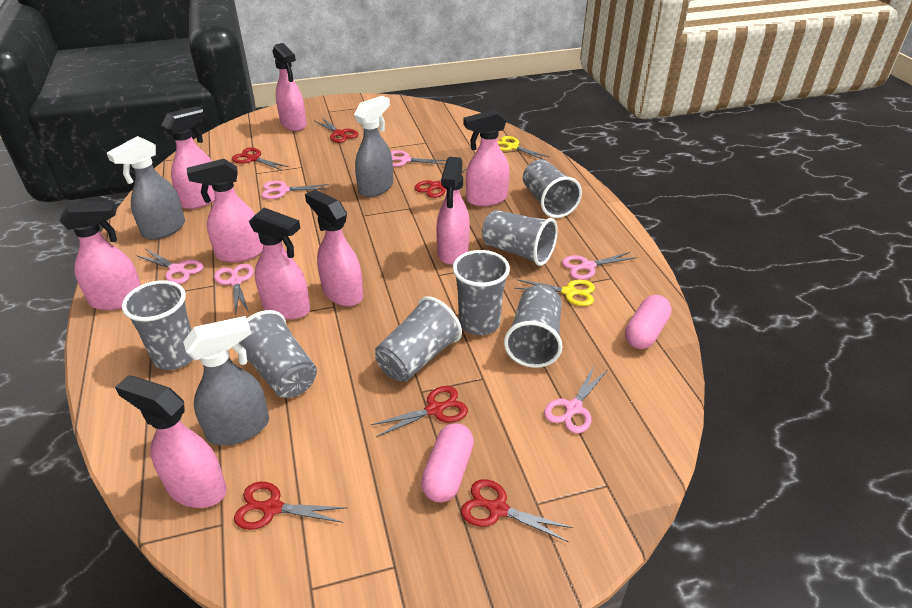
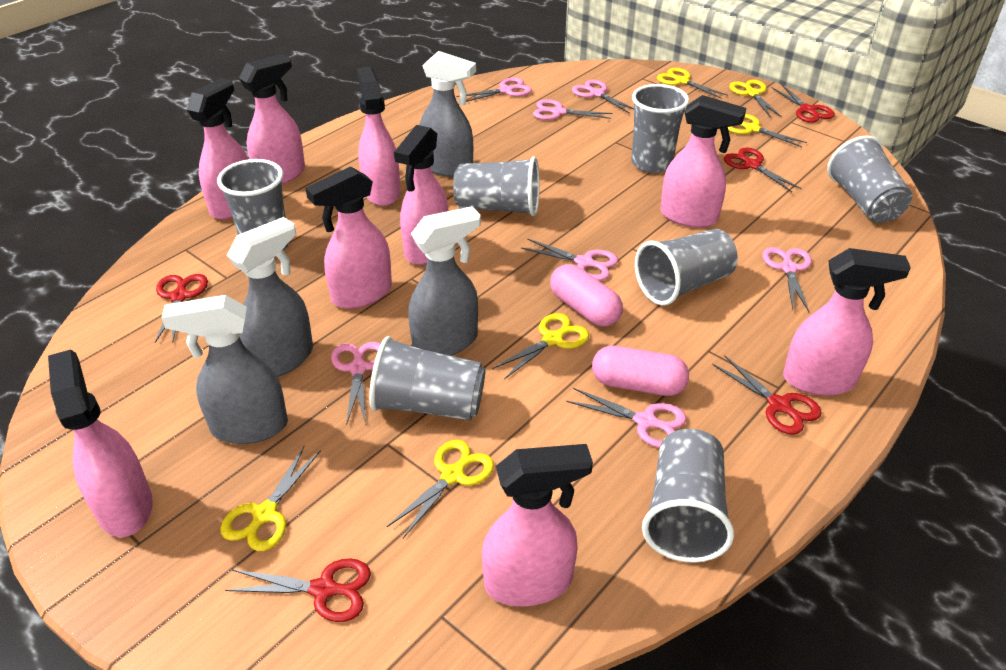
grey spray bottle: 3 -> 4
pink scissors: 6 -> 7
red scissors: 6 -> 5
yellow scissors: 2 -> 6

